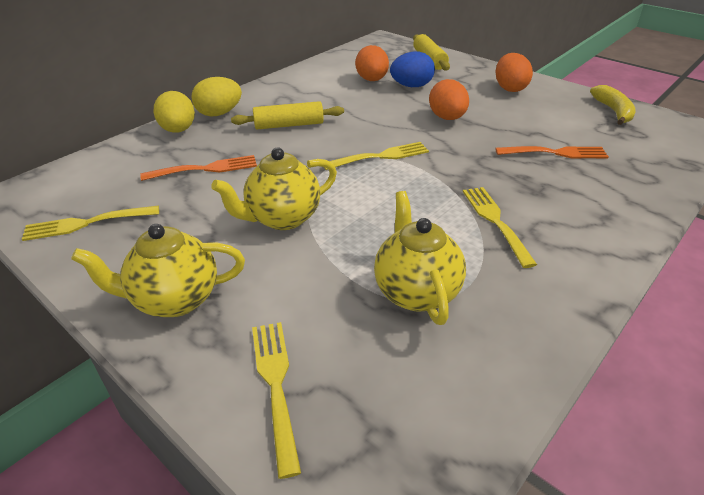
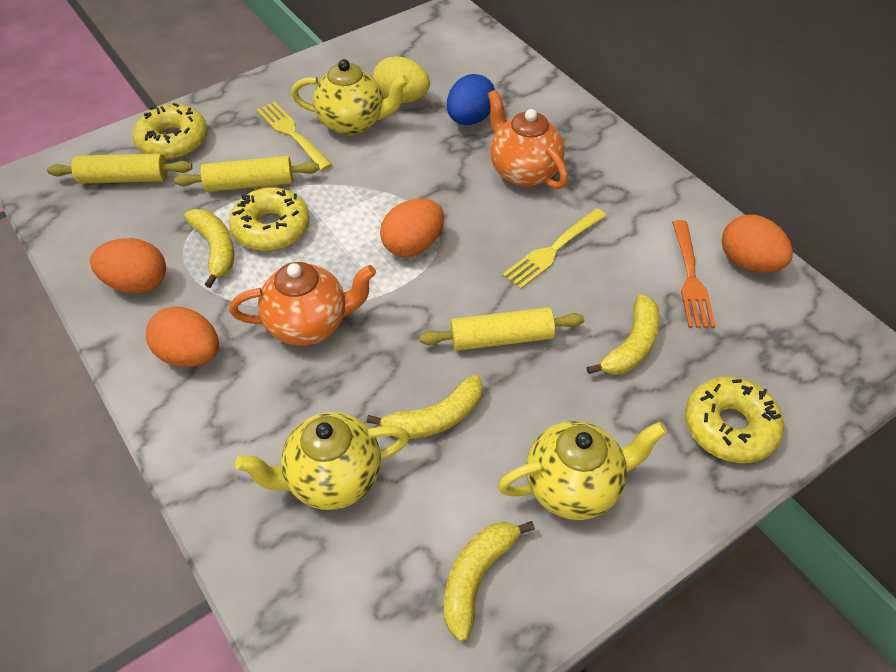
orange egg: 3 -> 4
orange fork: 2 -> 1
orange teapot: 0 -> 2
yellow banana: 1 -> 4
yellow donut: 0 -> 3
yellow egg: 2 -> 1
yellow fork: 4 -> 2
yellow rolling pin: 2 -> 3

